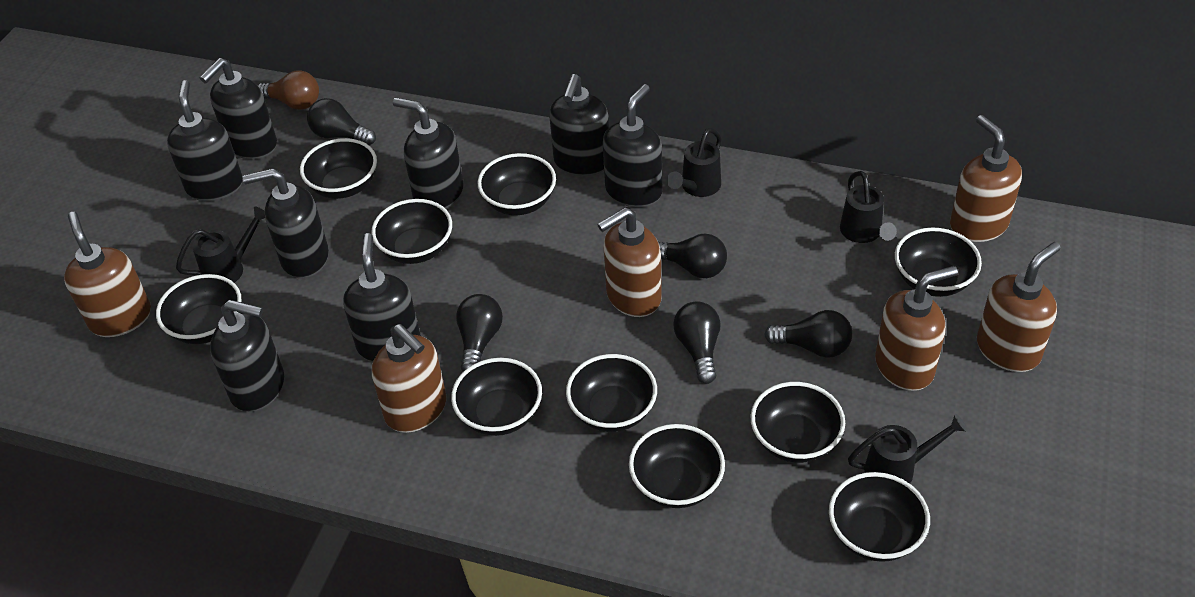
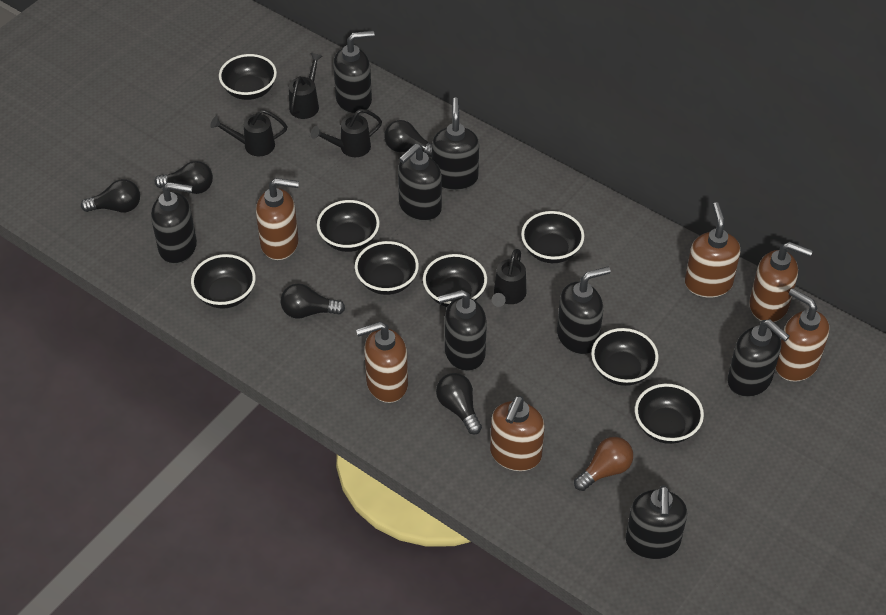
black bowl: 10 -> 8

